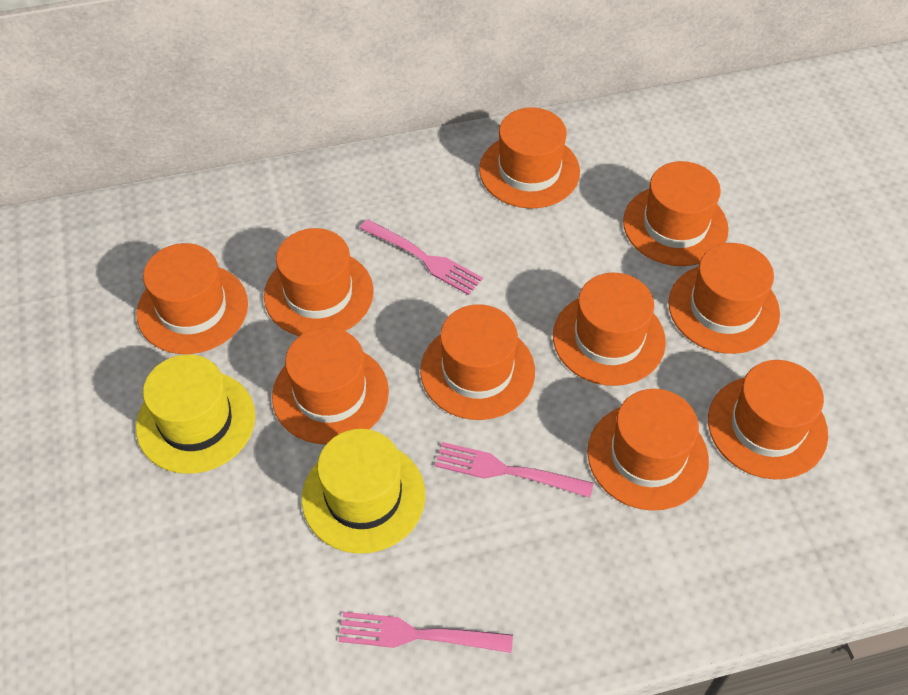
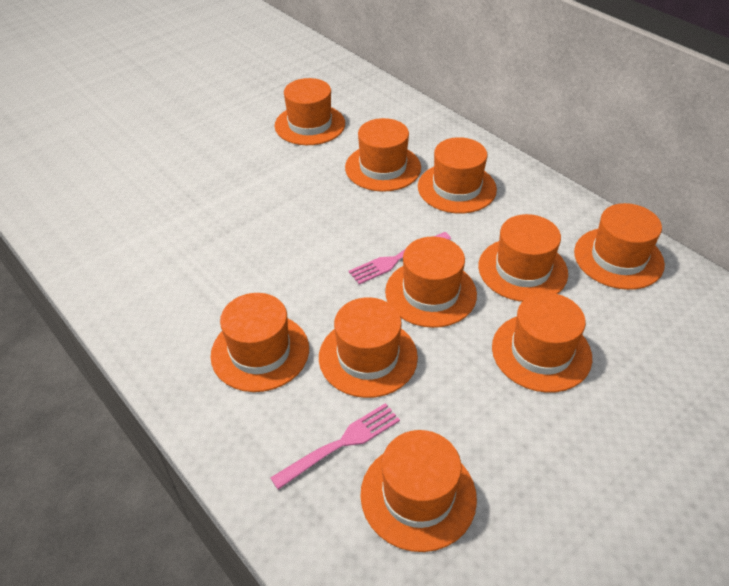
pink fork: 3 -> 2
yellow hat: 2 -> 0

